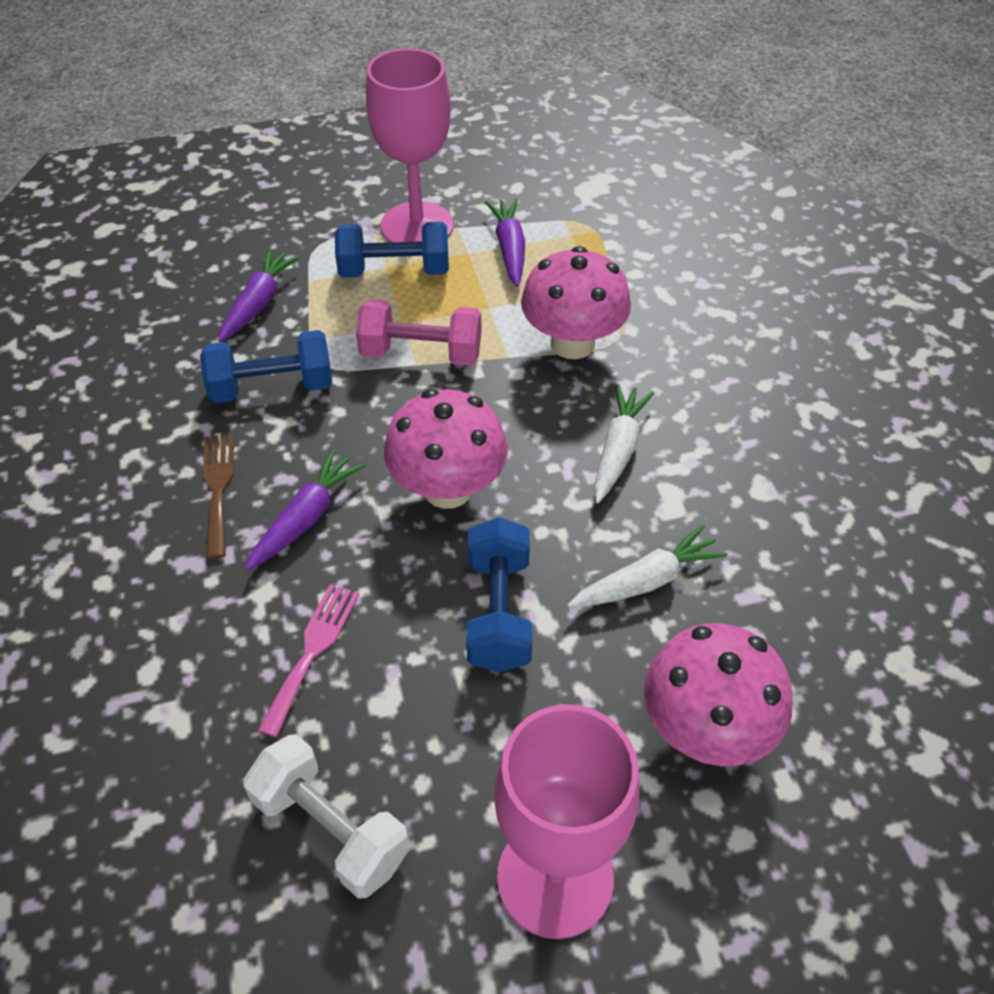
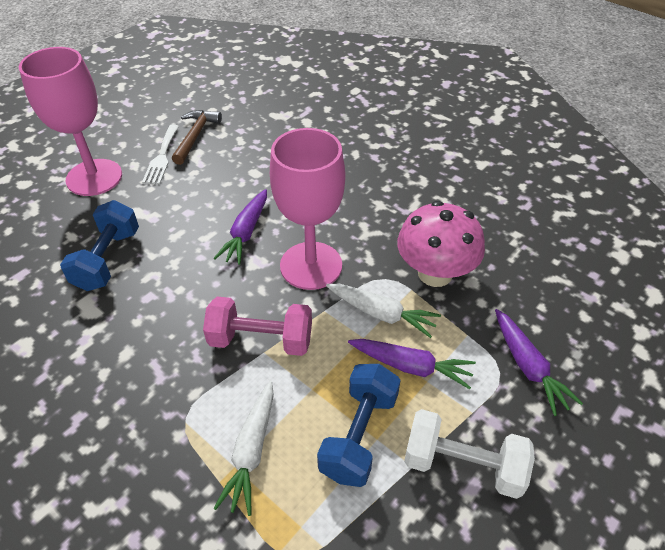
blue dumbbell: 3 -> 2
brown fork: 1 -> 0
brown hammer: 0 -> 1
pink fork: 1 -> 0
pink mushroom: 3 -> 1
white fork: 0 -> 1

